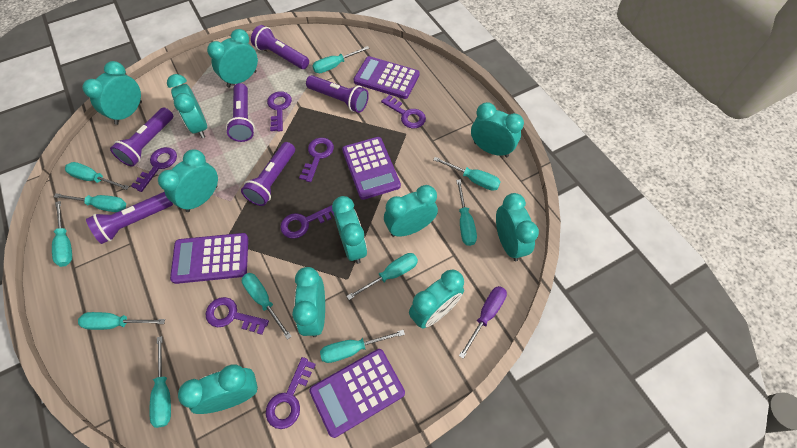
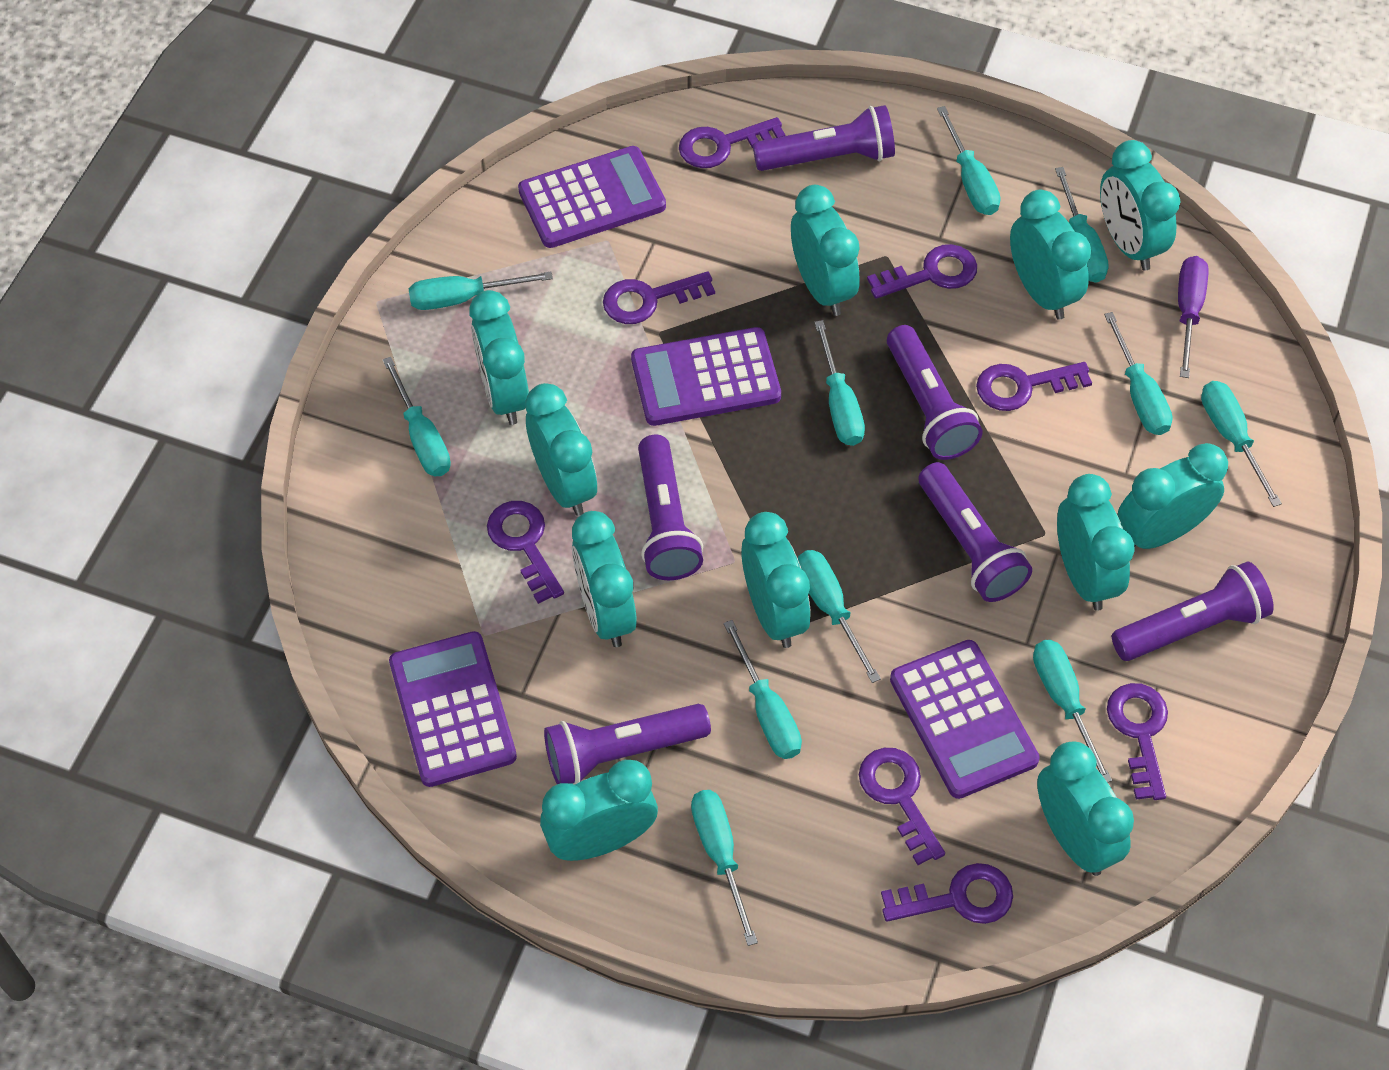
purple key: 7 -> 8

